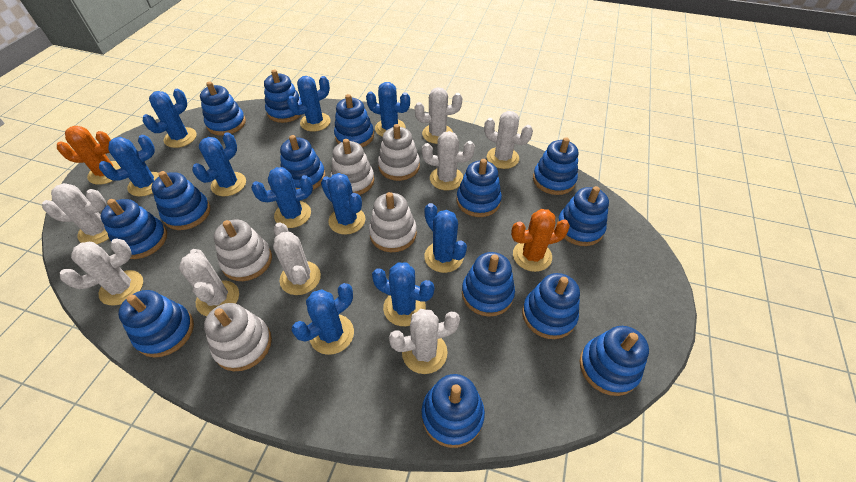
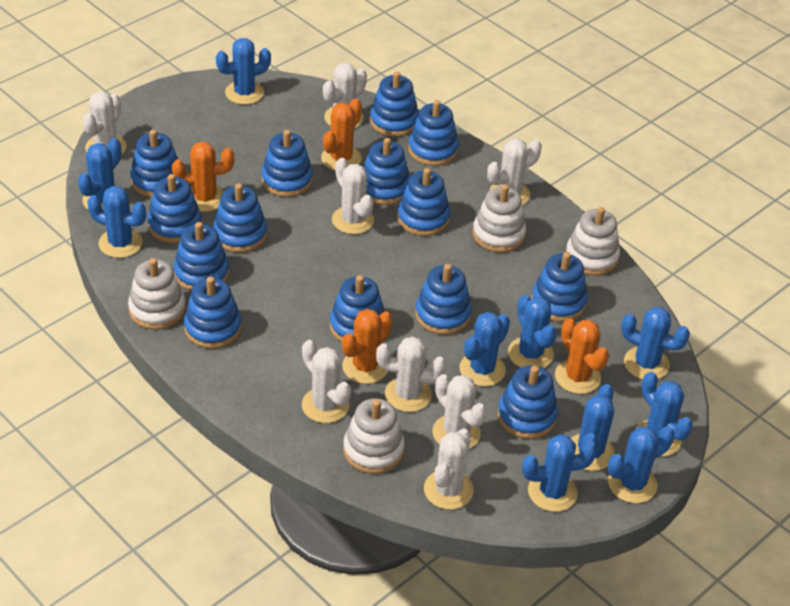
orange cactus: 2 -> 4
white stacking toy: 5 -> 4

